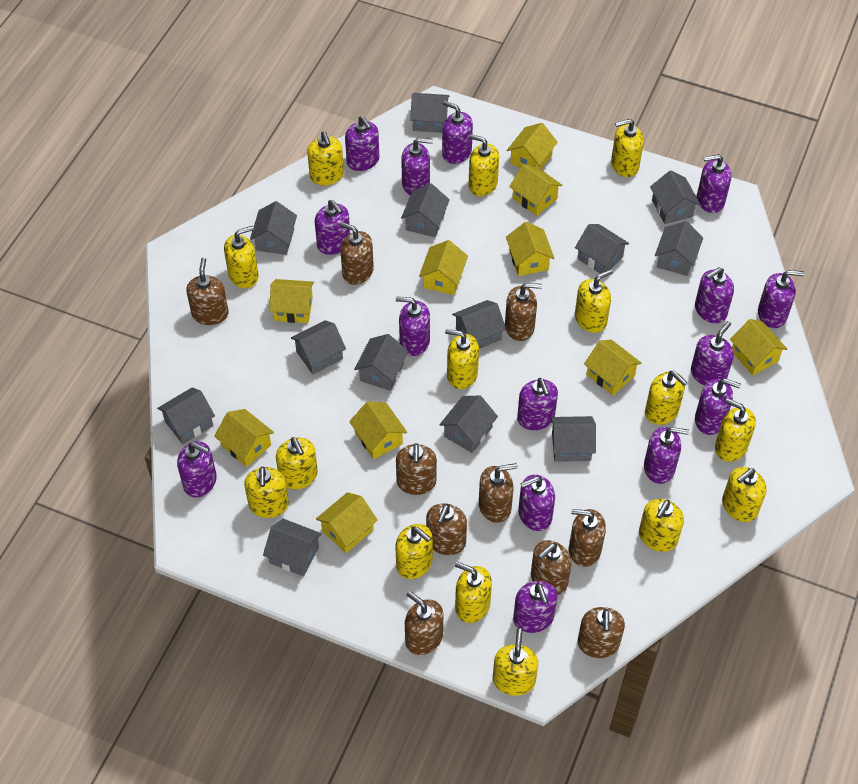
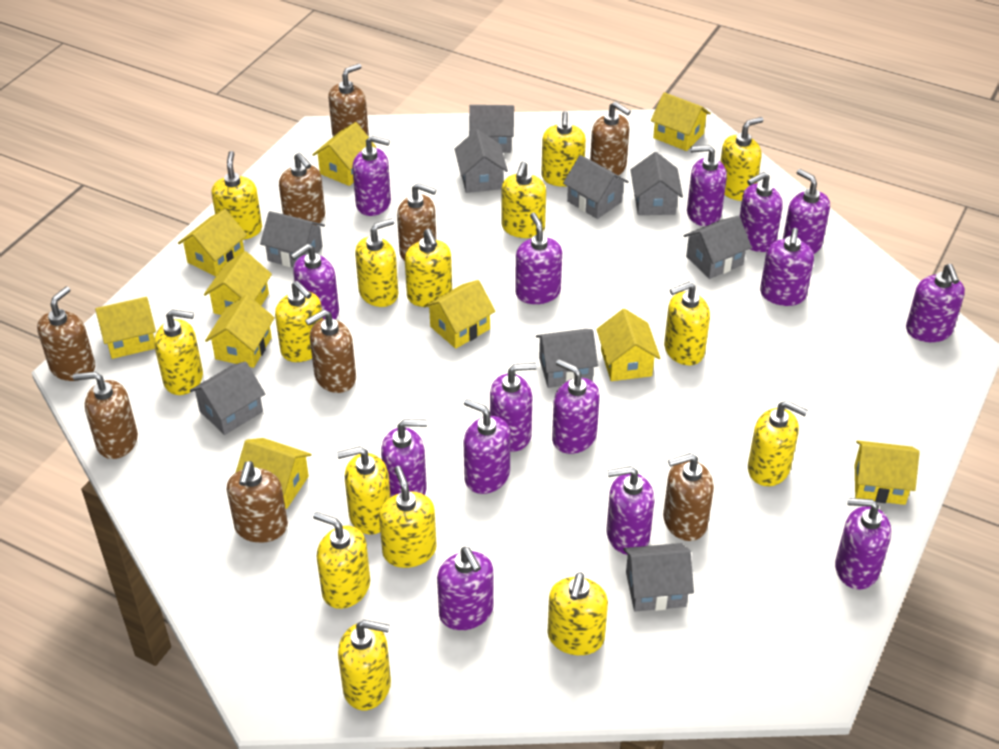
brown soap dispenser: 10 -> 9
grey house: 13 -> 9

